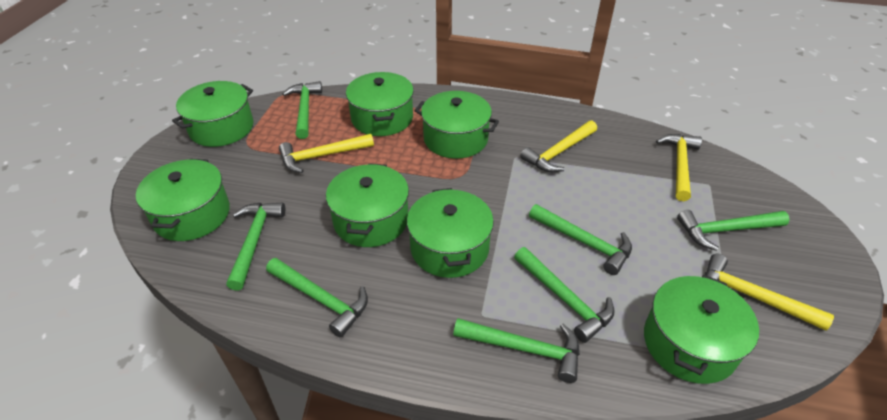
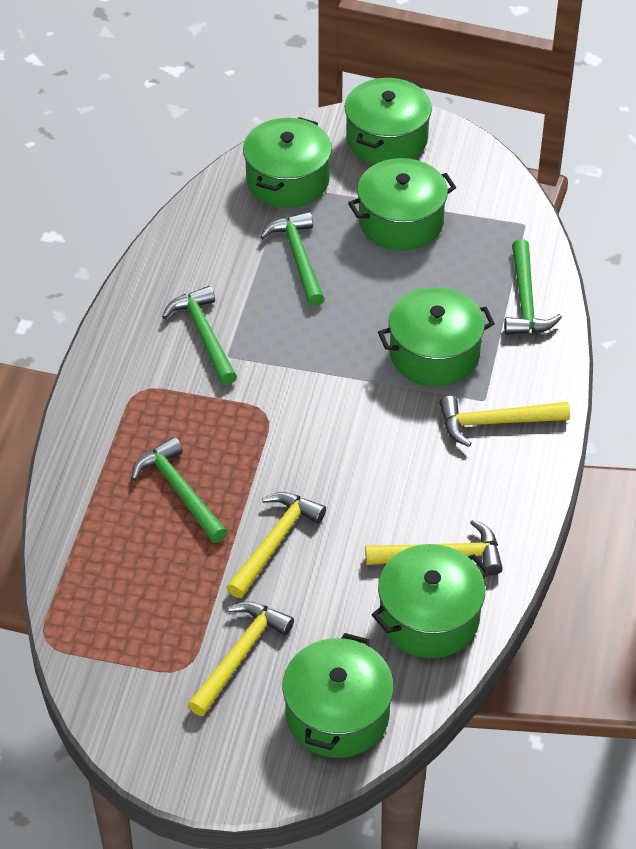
green hammer: 7 -> 4
green pot: 7 -> 6

